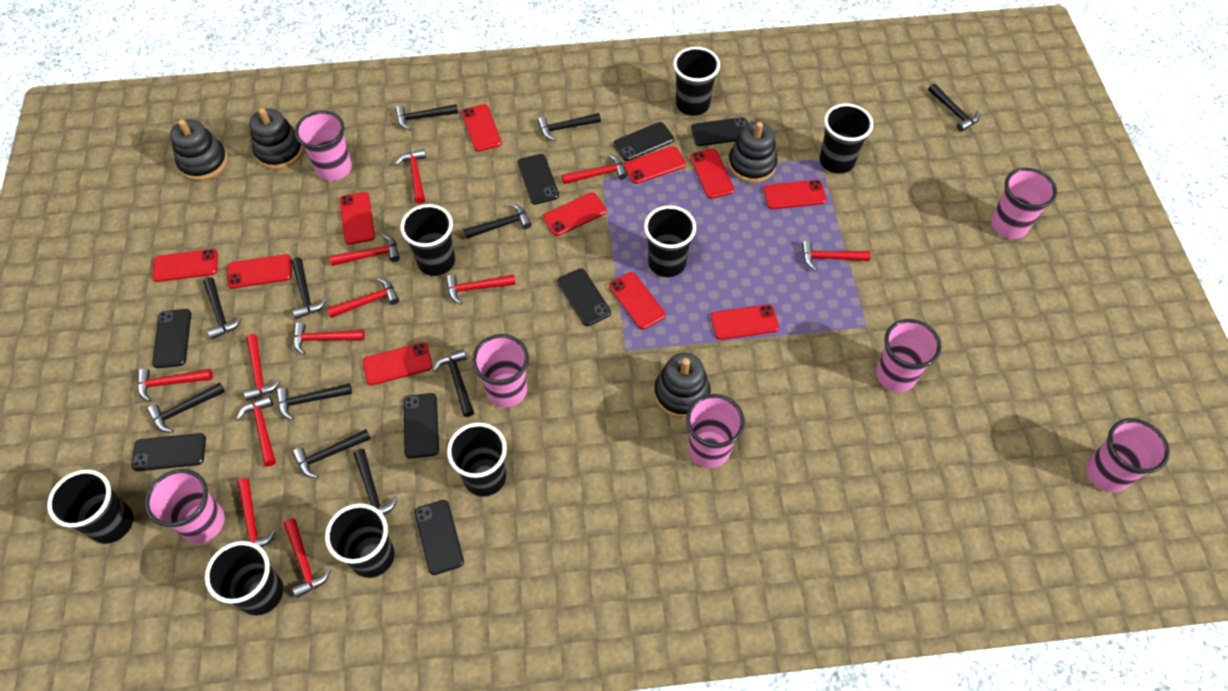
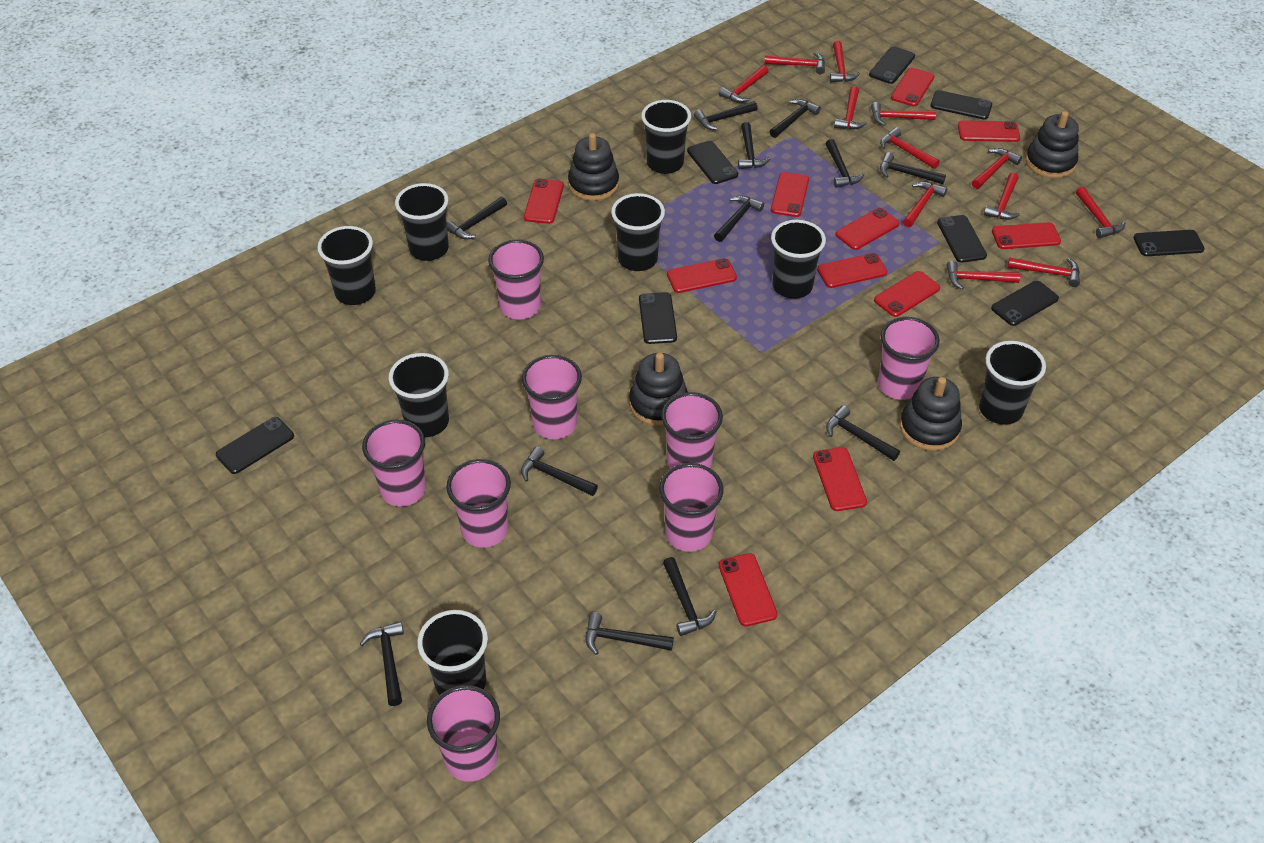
black hammer: 11 -> 12
pink cup: 7 -> 8

